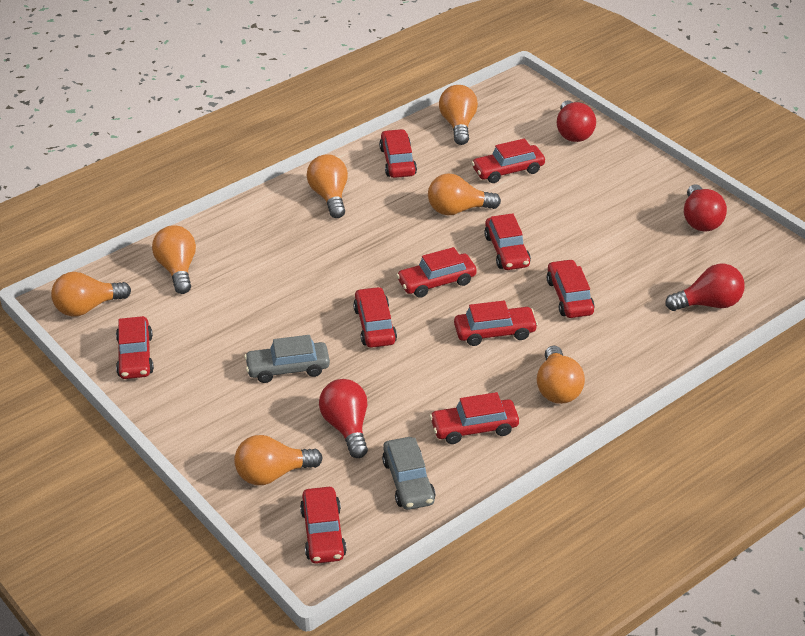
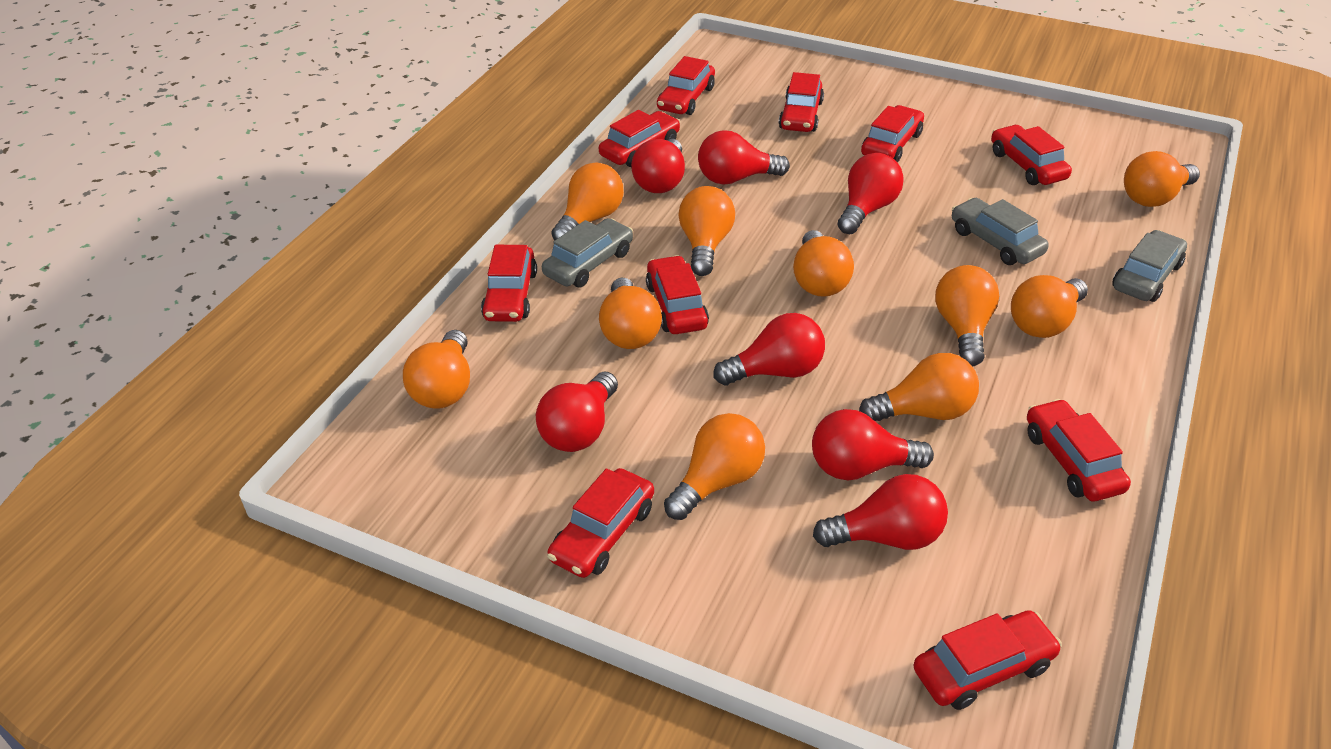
grey car: 2 -> 3
orange light bulb: 7 -> 10
red light bulb: 4 -> 7

